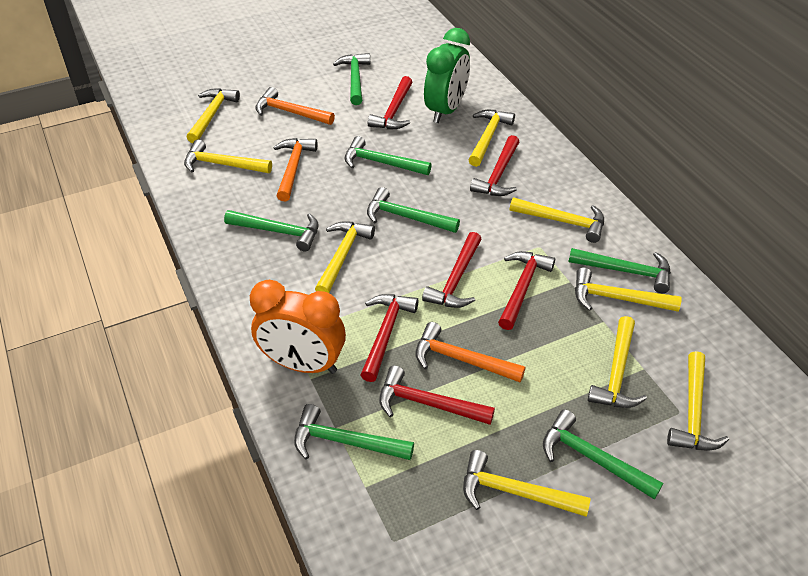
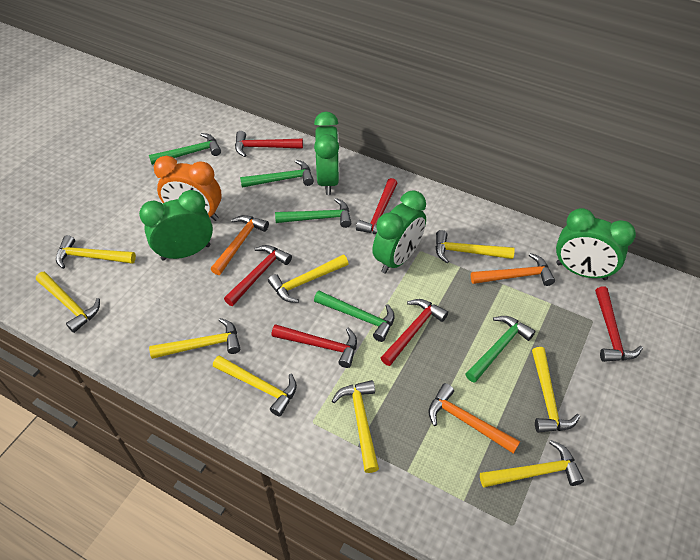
green clock: 1 -> 4
green hammer: 7 -> 5

